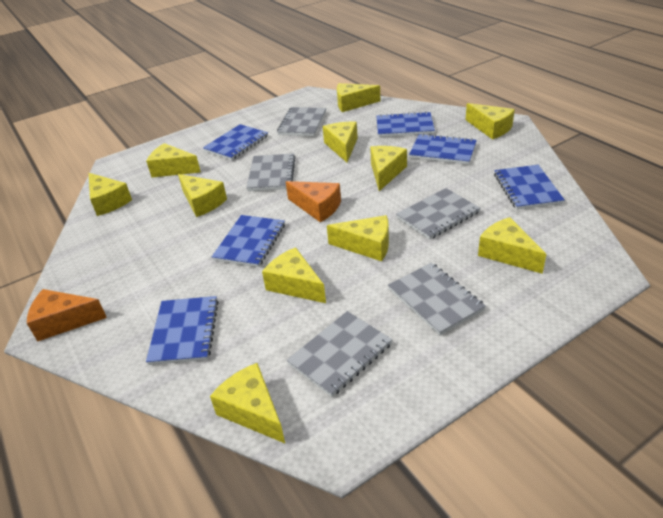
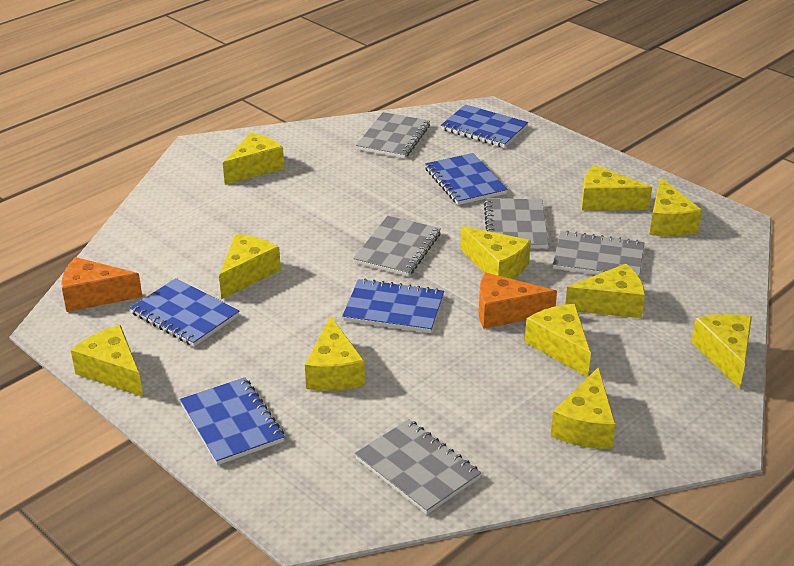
blue notebook: 6 -> 5

